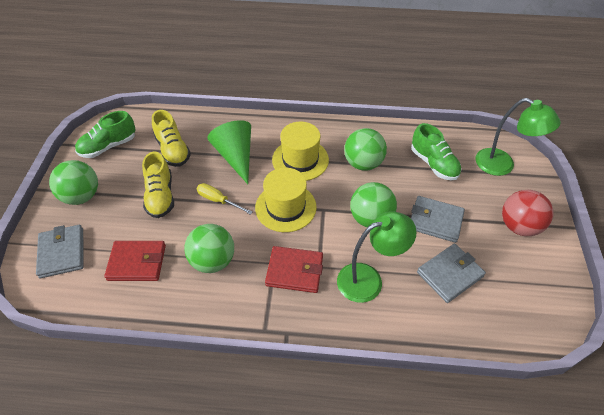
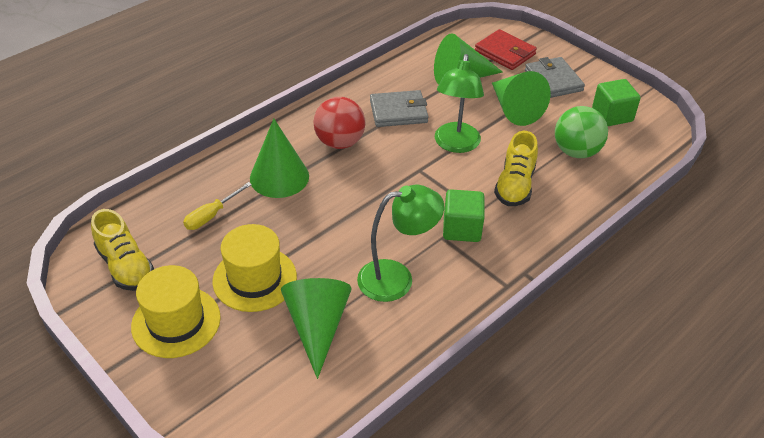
green ball: 4 -> 1
green cone: 1 -> 4
green cube: 0 -> 2
green shoe: 2 -> 0
grey wallet: 3 -> 2
red wallet: 2 -> 1

